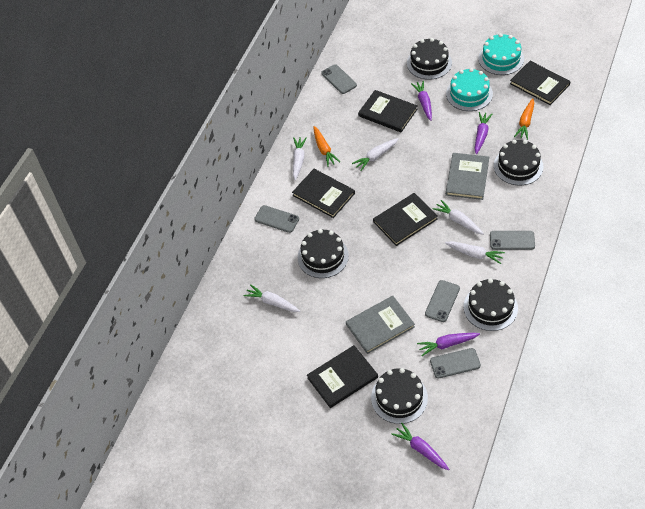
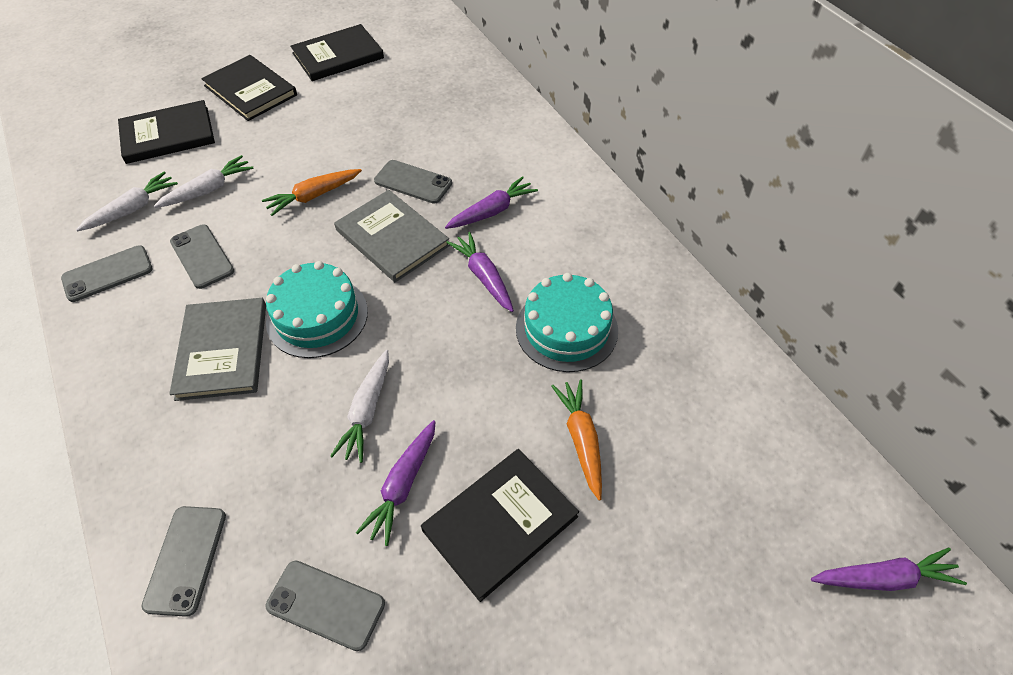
black book: 5 -> 4
black cake: 5 -> 0
white carrot: 5 -> 3

